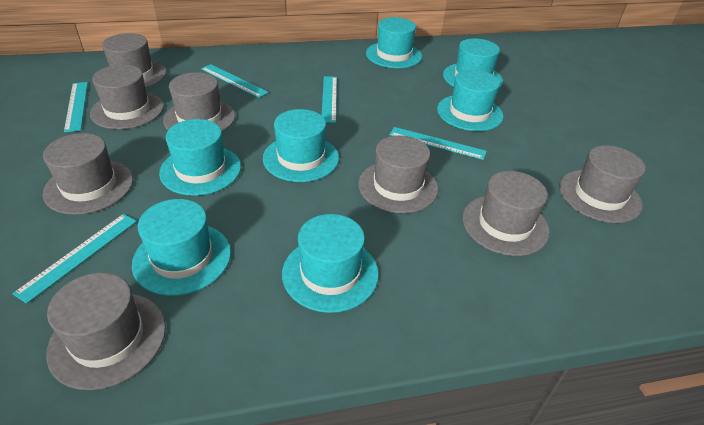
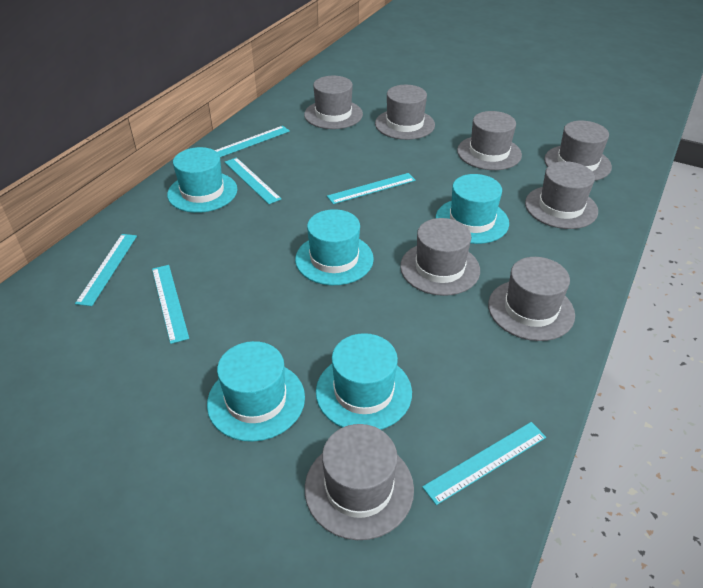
turquoise hat: 7 -> 5
turquoise ruler: 5 -> 6

